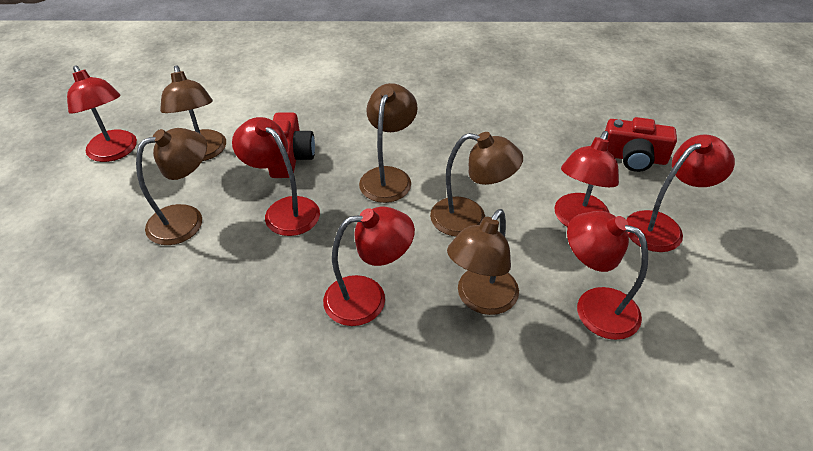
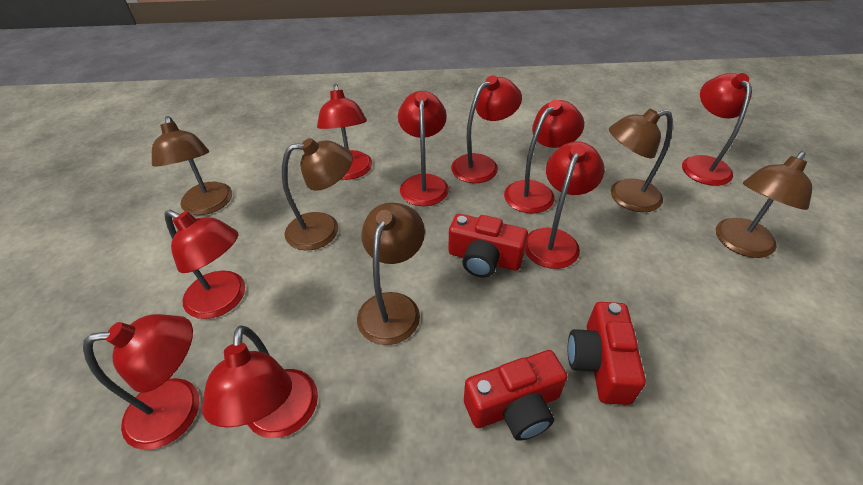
red camera: 2 -> 3
red lamp: 6 -> 9

